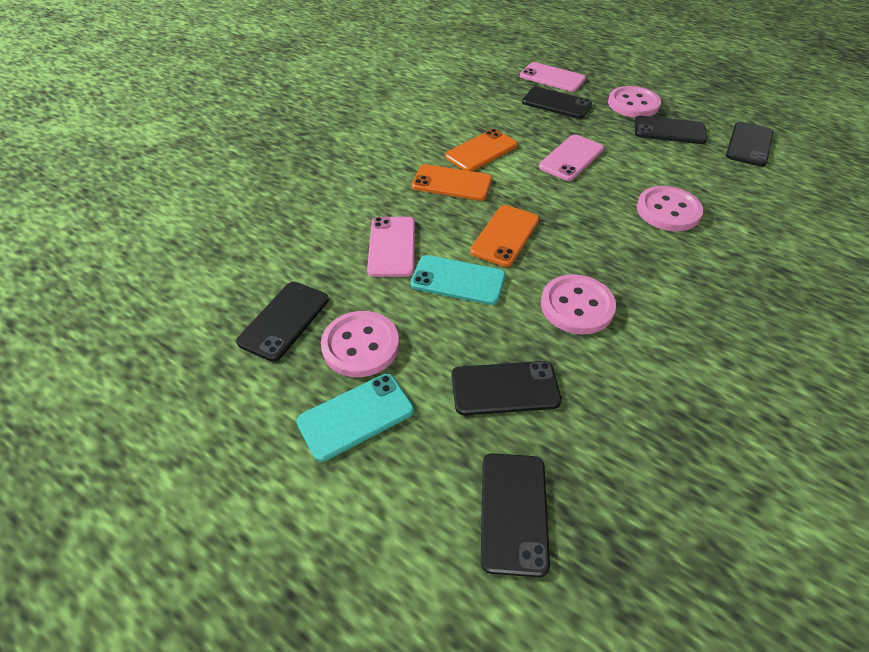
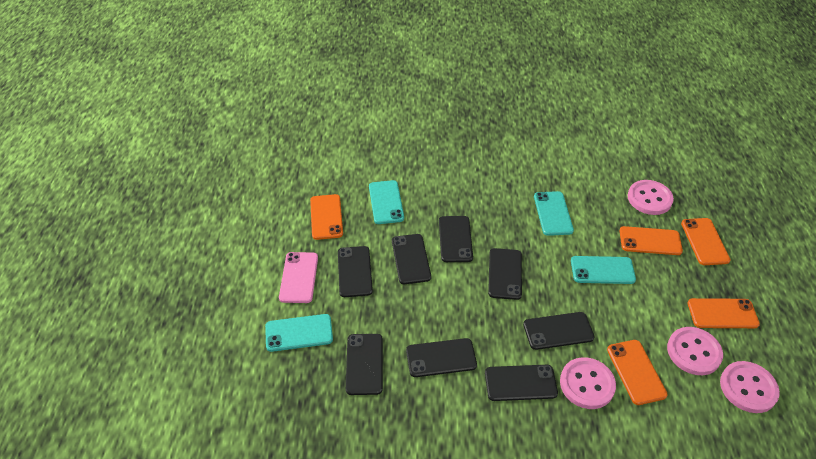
black phone: 6 -> 8
orange phone: 3 -> 5
pink phone: 3 -> 1
turquoise phone: 2 -> 4

